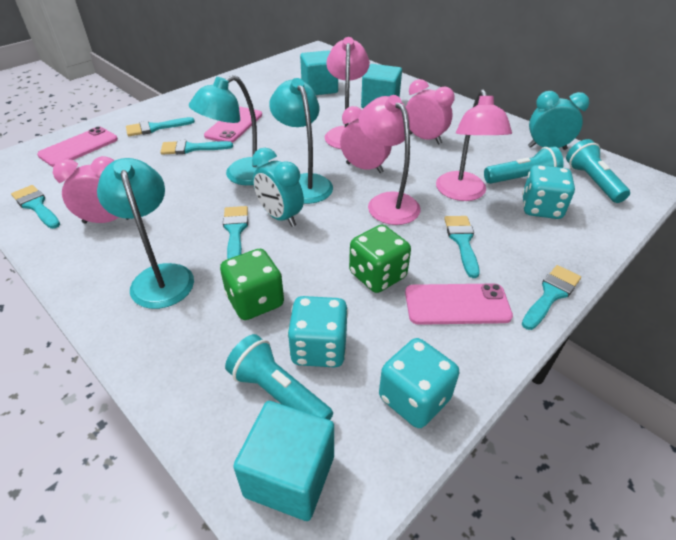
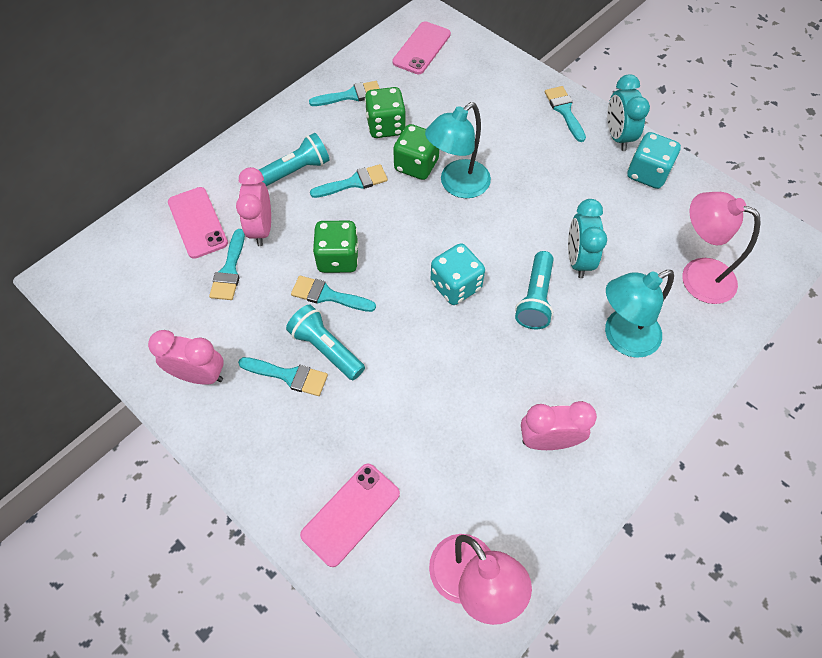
green dice: 2 -> 3
pink lamp: 3 -> 2
turquoise cube: 3 -> 0
turquoise dice: 3 -> 2
turquoise lamp: 3 -> 2

